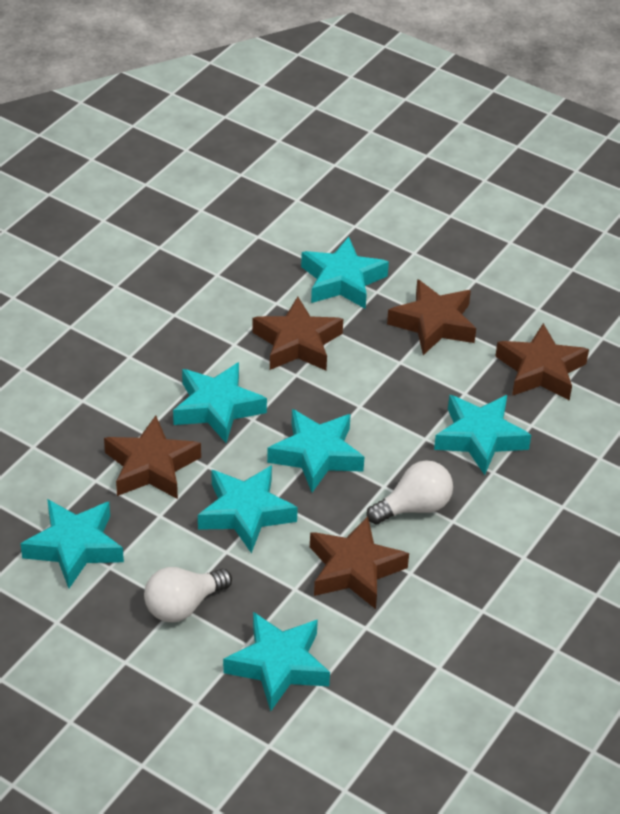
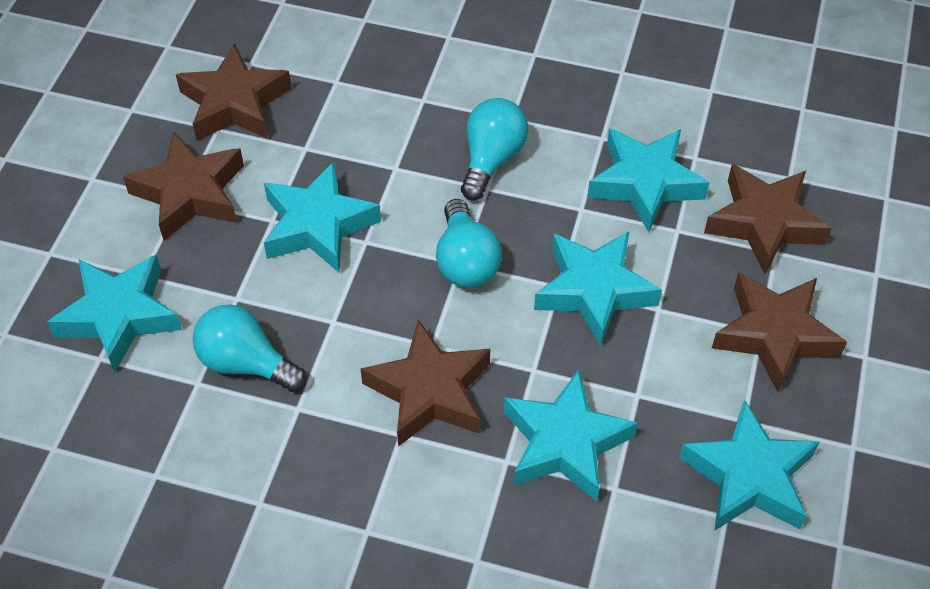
turquoise light bulb: 0 -> 3
turquoise star: 7 -> 6
white light bulb: 2 -> 0

